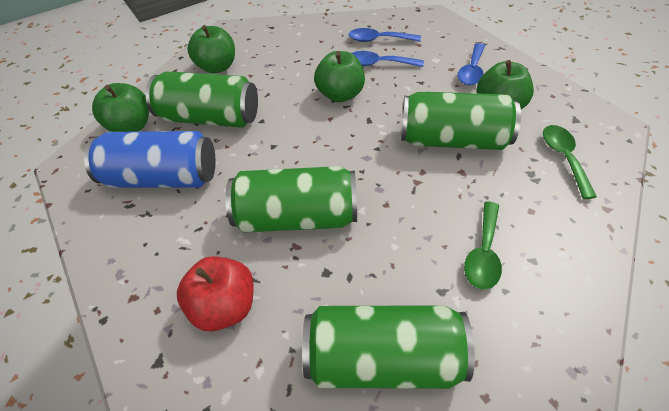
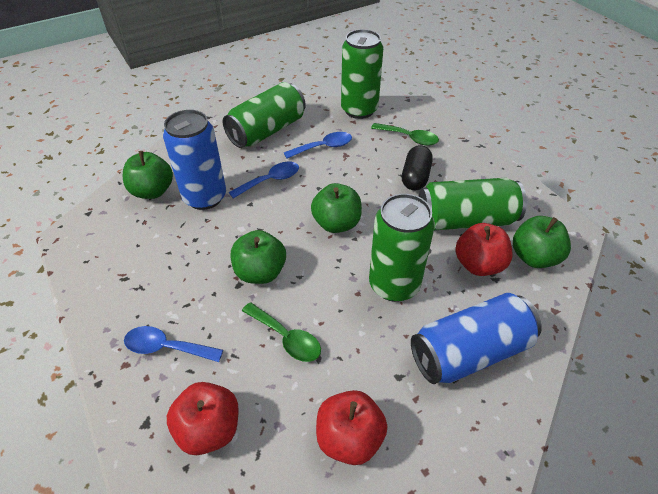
black capsule: 0 -> 1
blue can: 1 -> 2
red apple: 1 -> 3

